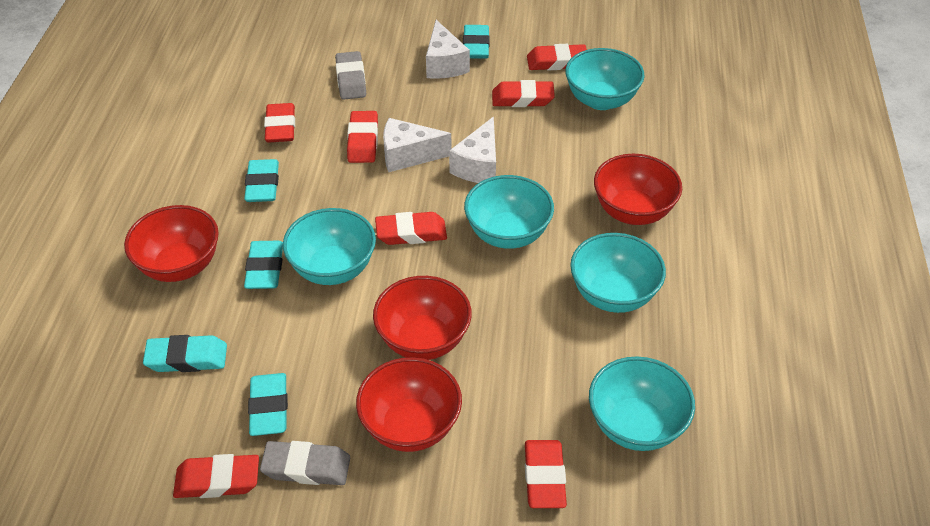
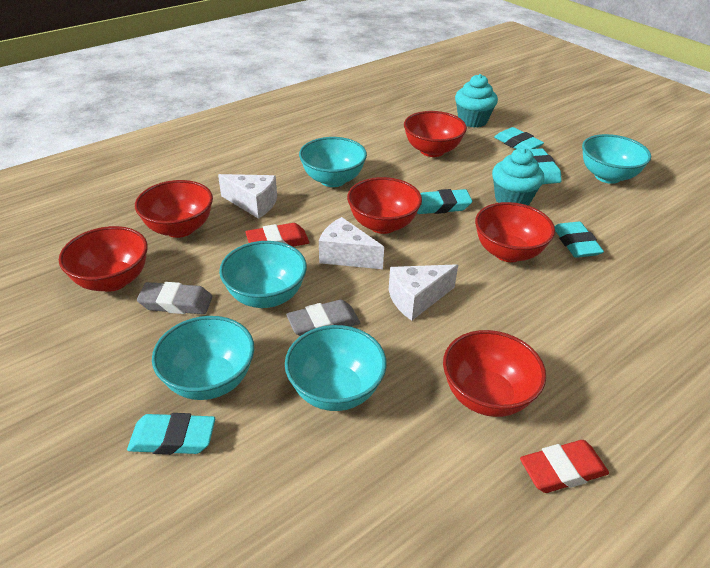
red bowl: 4 -> 6
red eraser: 7 -> 2
turquoise cupcake: 0 -> 2

